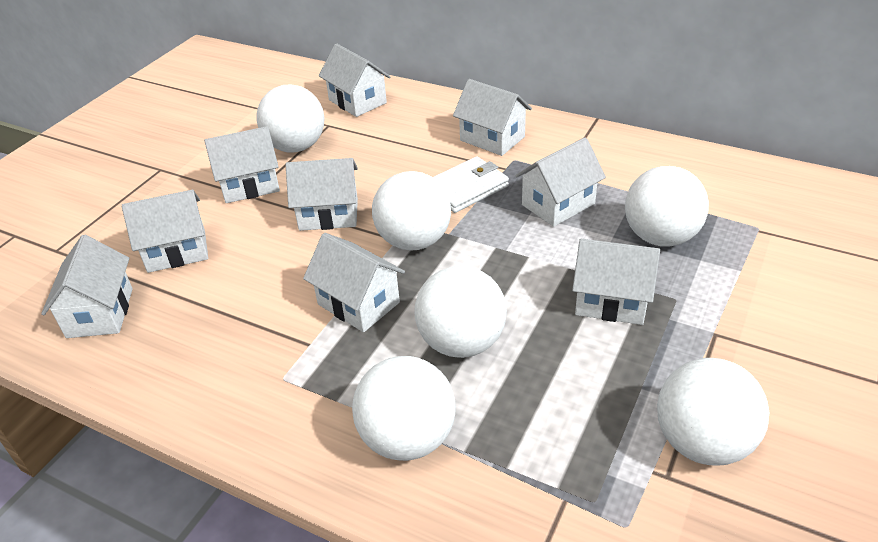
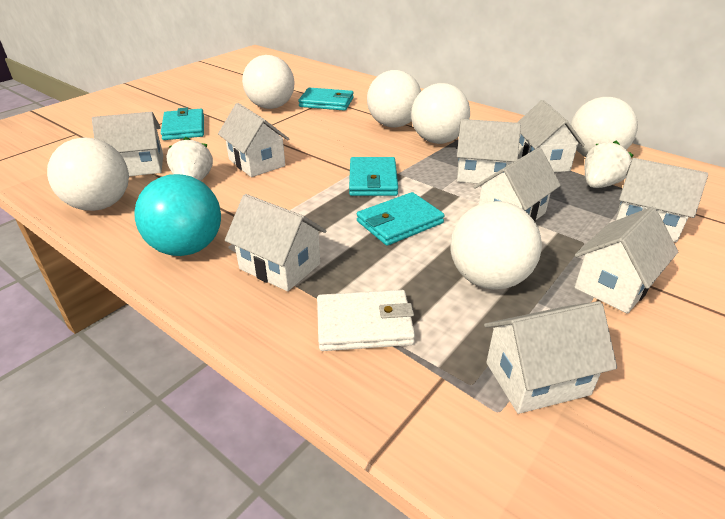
turquoise ball: 0 -> 1
turquoise wallet: 0 -> 4
white strawberry: 0 -> 2

